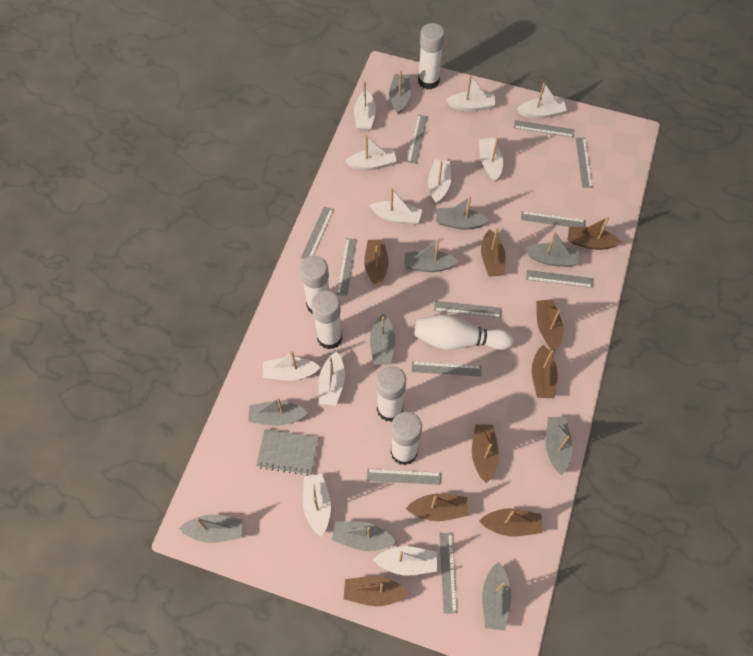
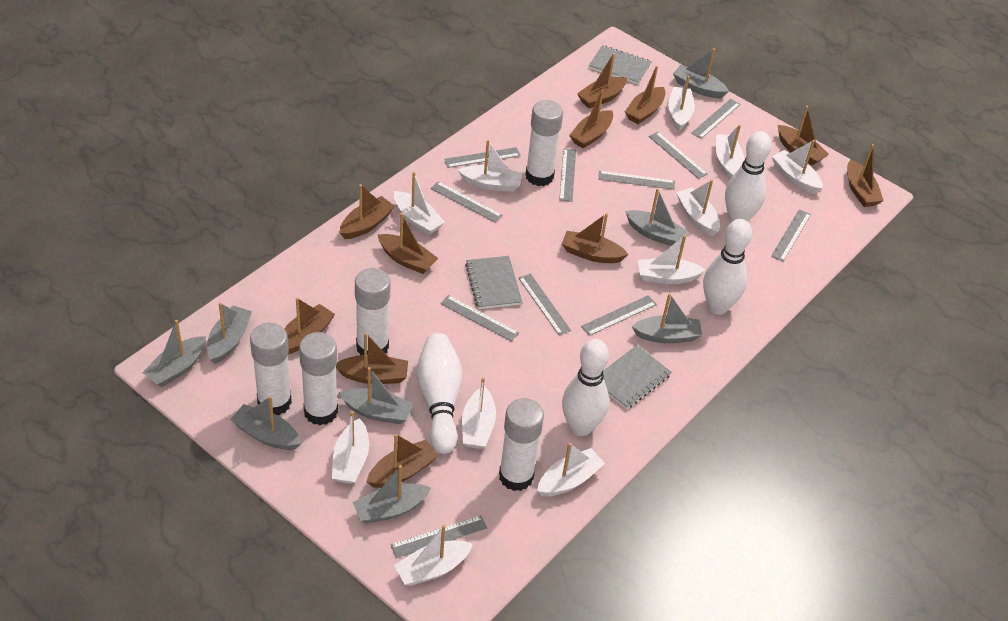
brown boat: 9 -> 11
grey boat: 10 -> 8
grey notebook: 1 -> 3
white bowling pin: 1 -> 4

